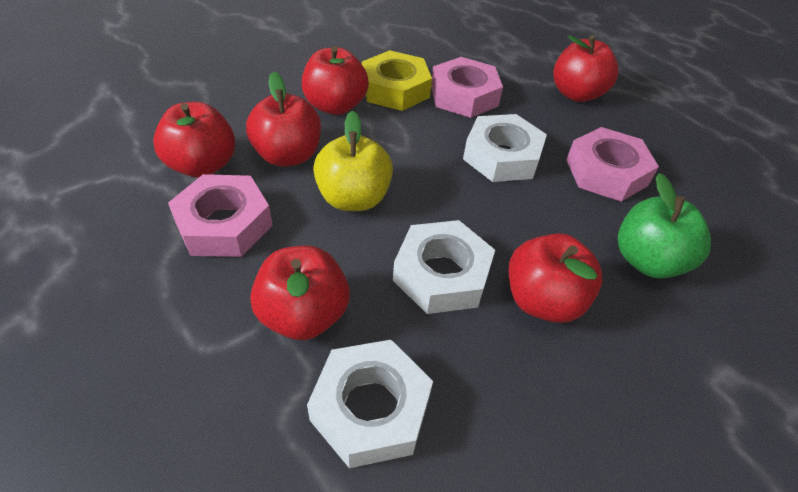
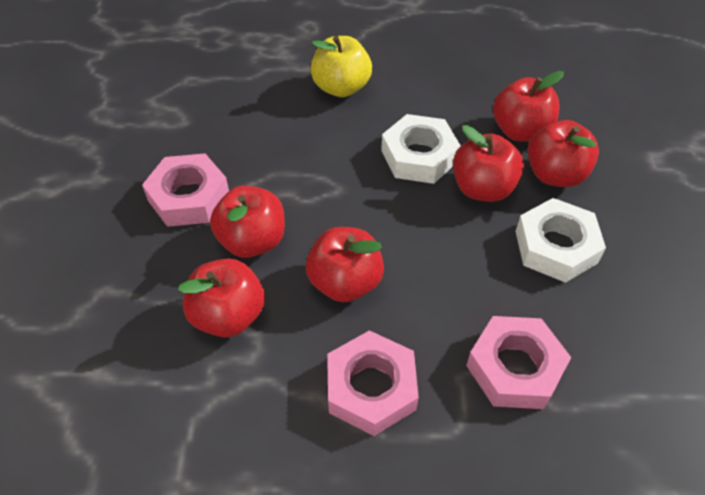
green apple: 1 -> 0
white nut: 3 -> 2
yellow nut: 1 -> 0

